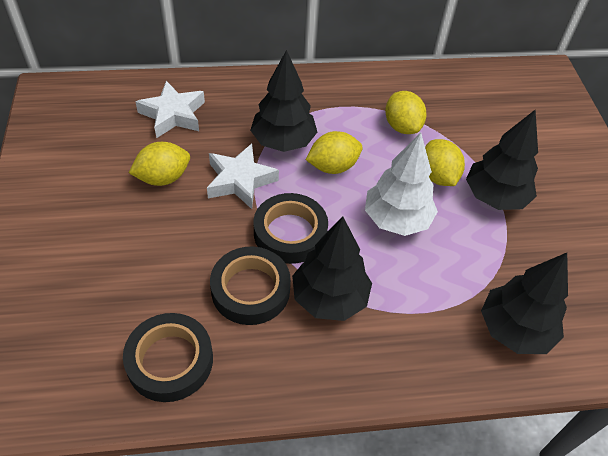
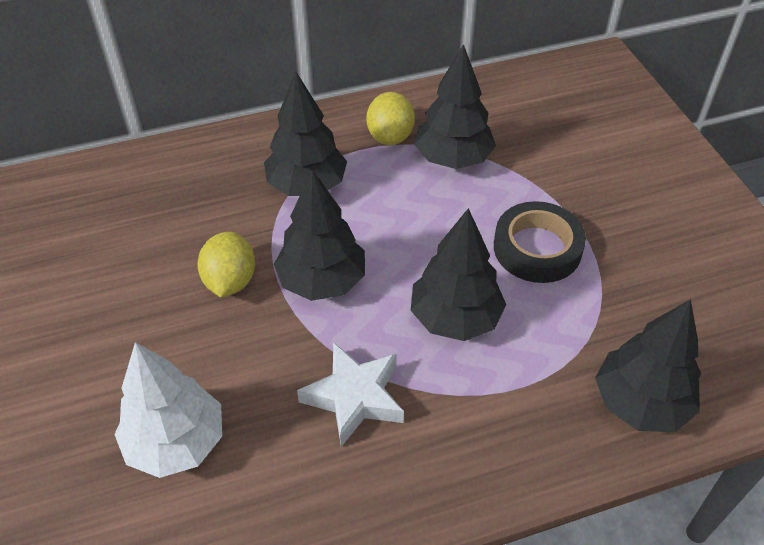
black tape: 3 -> 1
black tree: 4 -> 5
white star: 2 -> 1
yellow lemon: 4 -> 2

